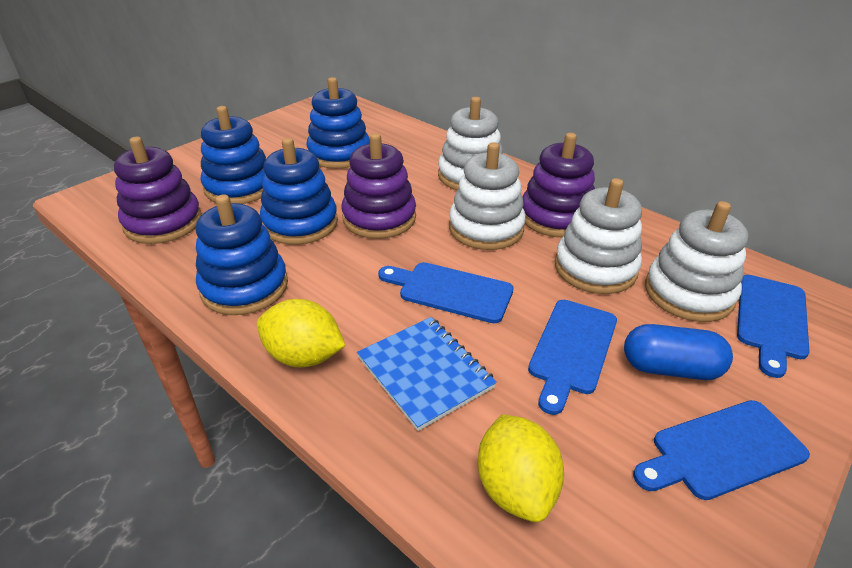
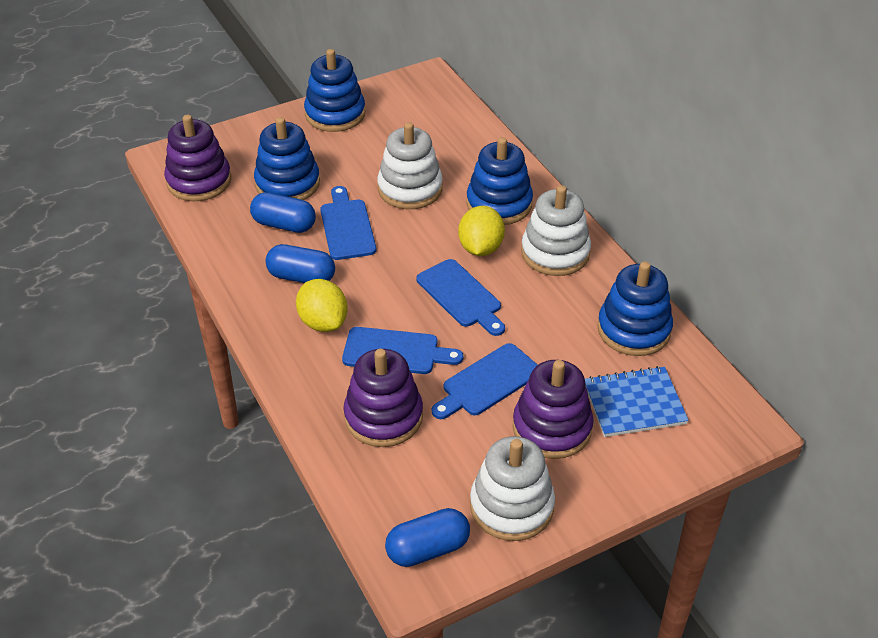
blue capsule: 1 -> 3
white stacking toy: 4 -> 3

